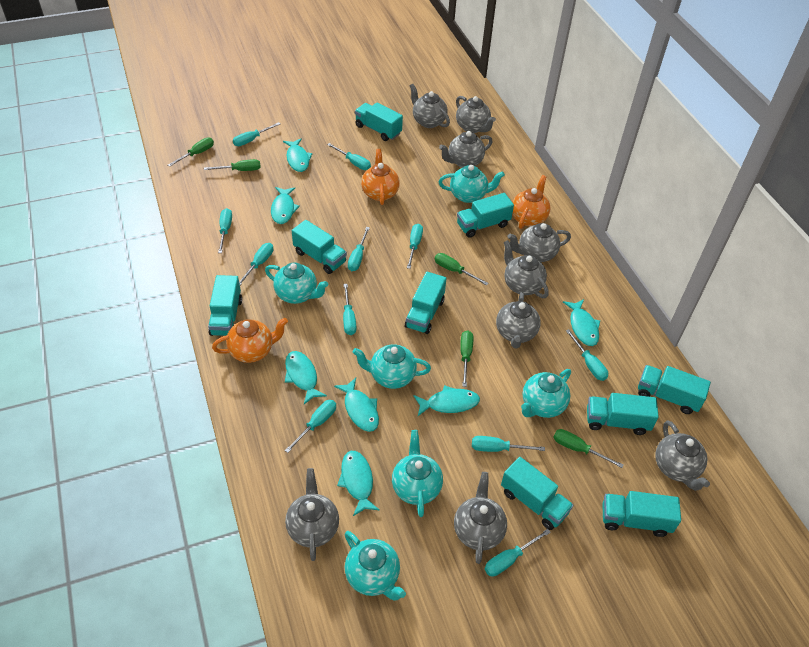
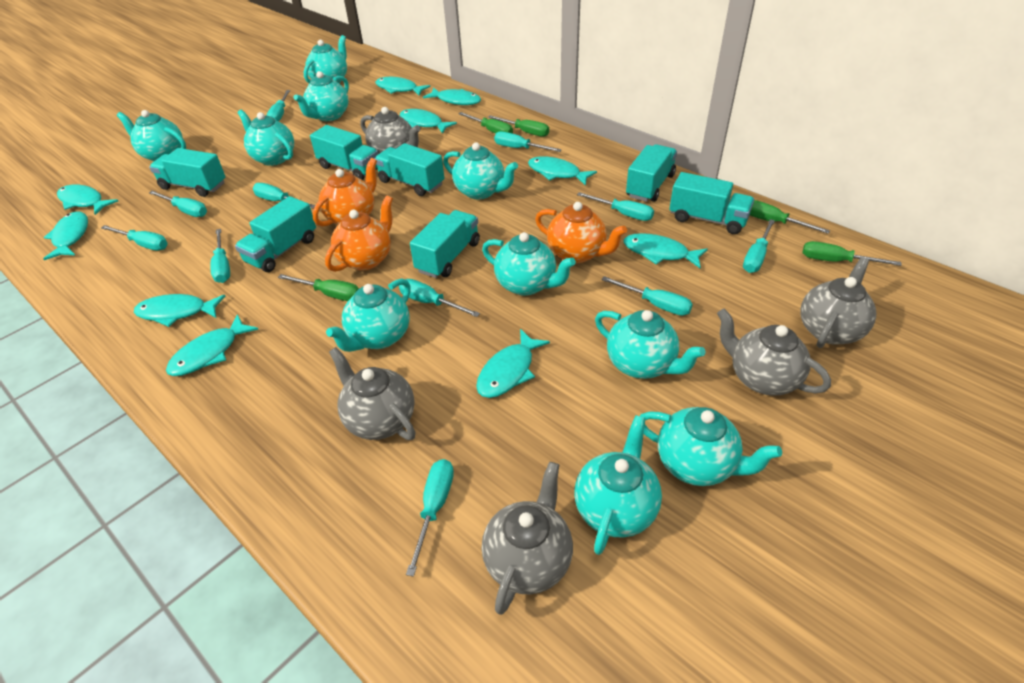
grey teapot: 9 -> 5
turquoise fish: 7 -> 10
turquoise teapot: 6 -> 10
turquoise truck: 9 -> 7

